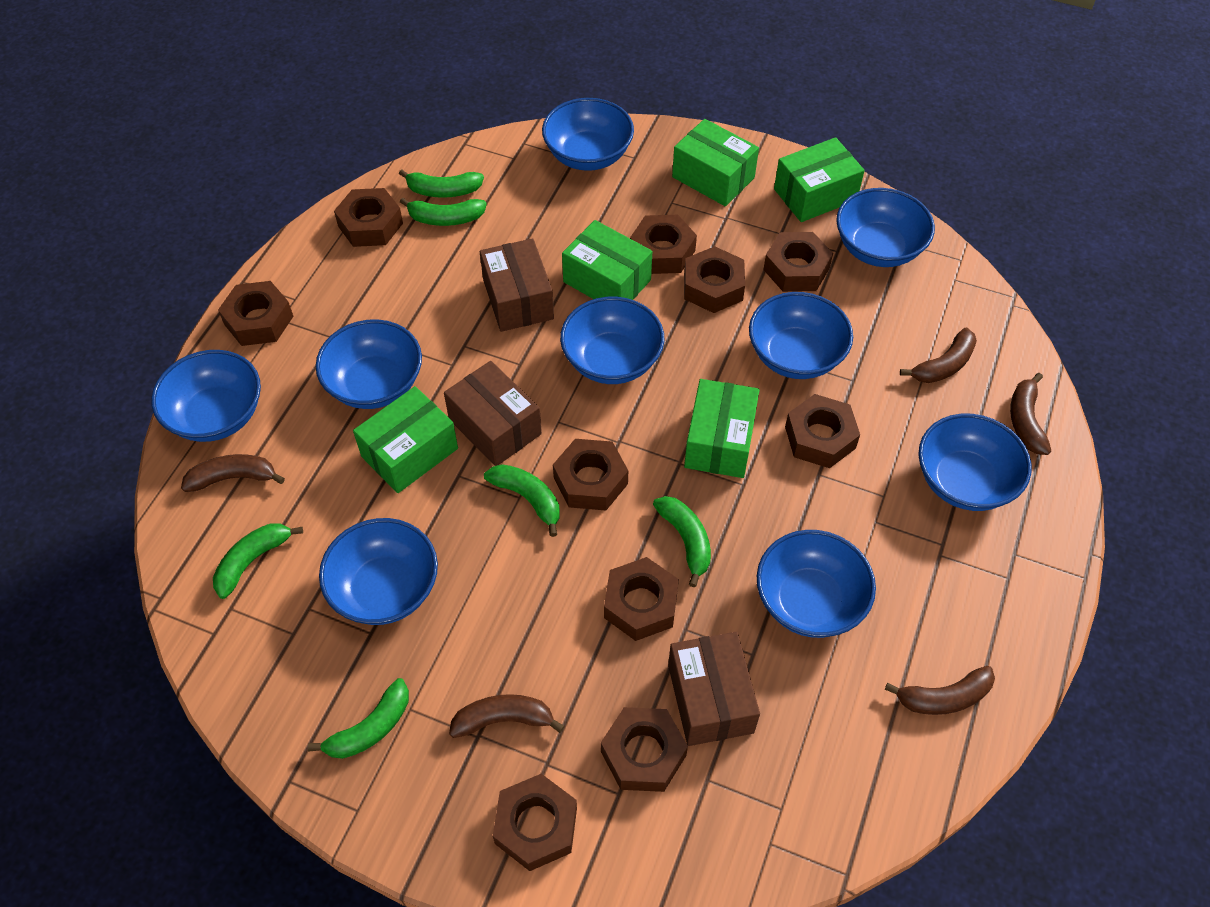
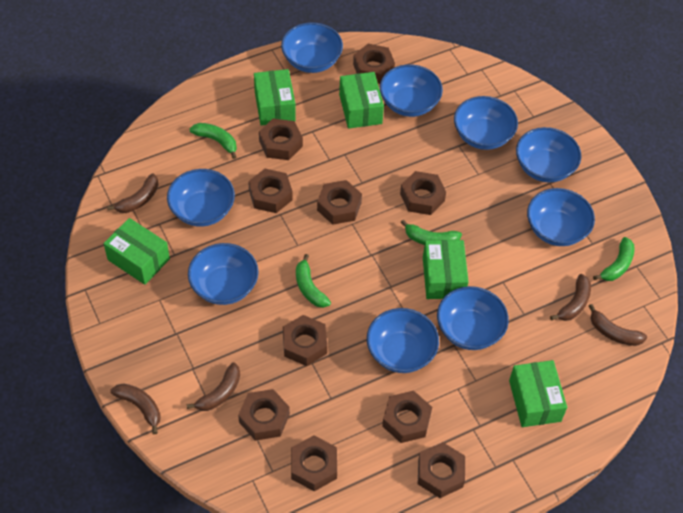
brown box: 3 -> 0
green banana: 6 -> 4

